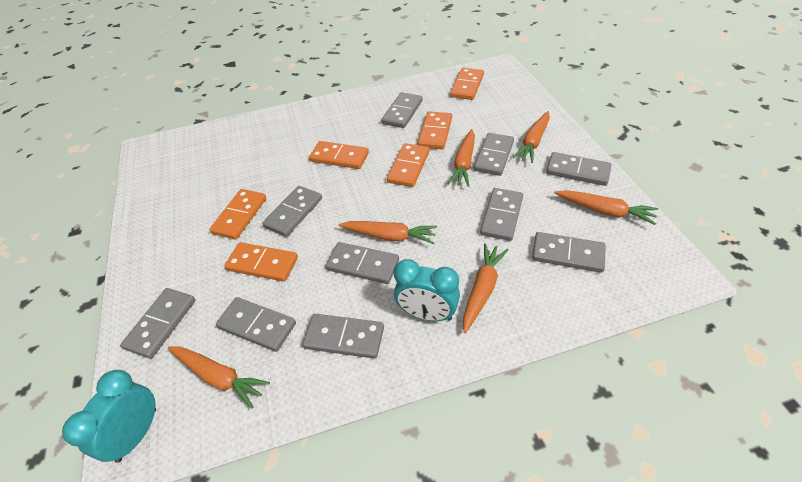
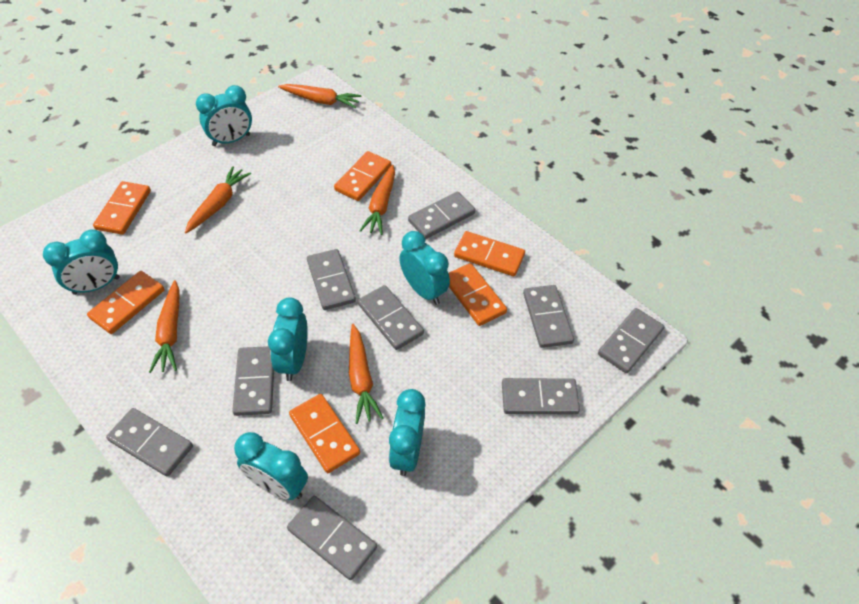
grey domino: 10 -> 9
orange carrot: 6 -> 5
turquoise clock: 2 -> 6

